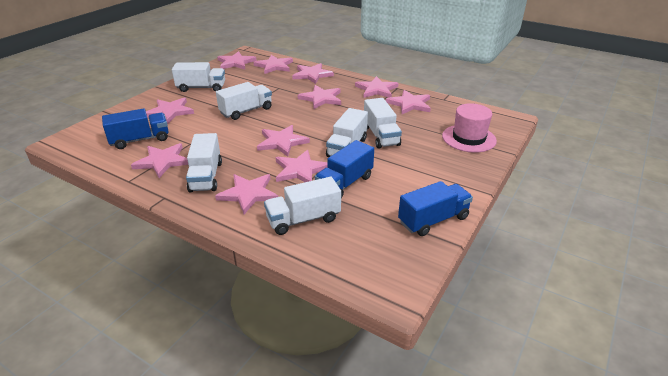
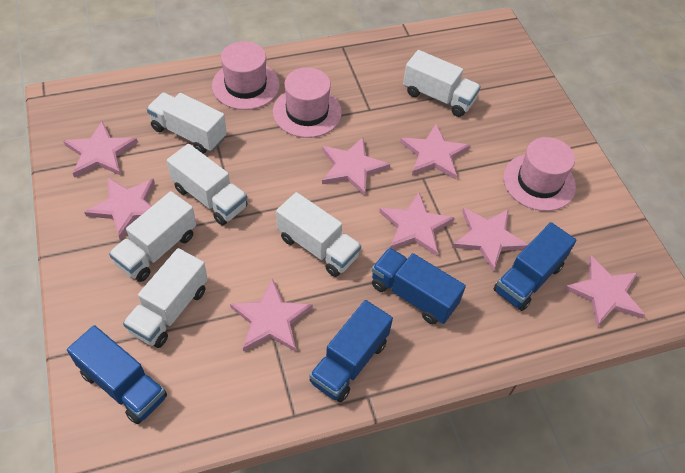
blue truck: 3 -> 4
pink hat: 1 -> 3
pink star: 11 -> 8

